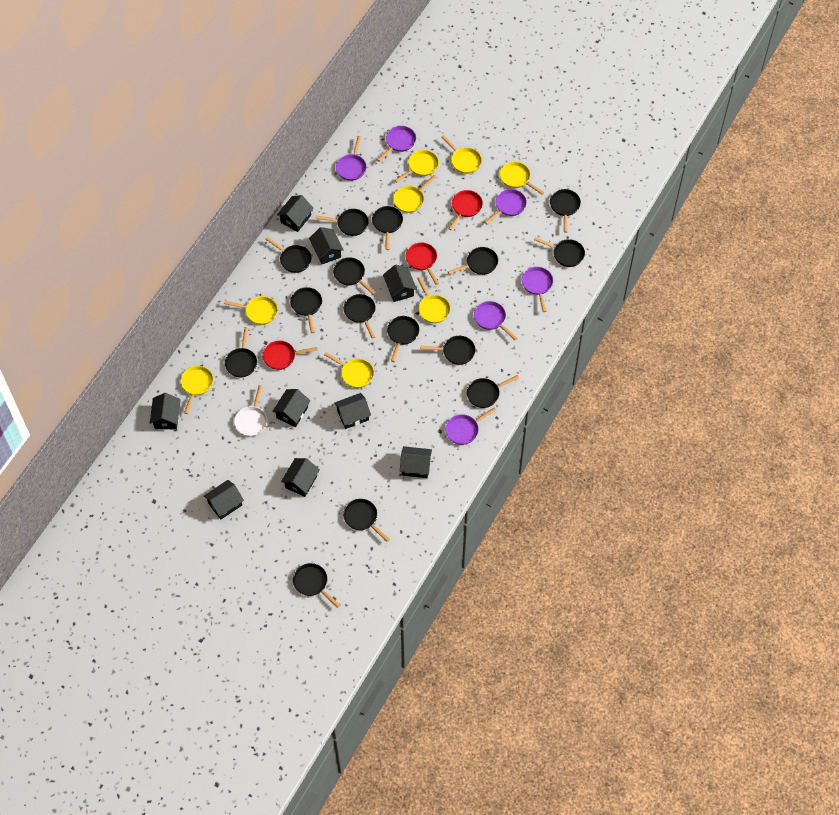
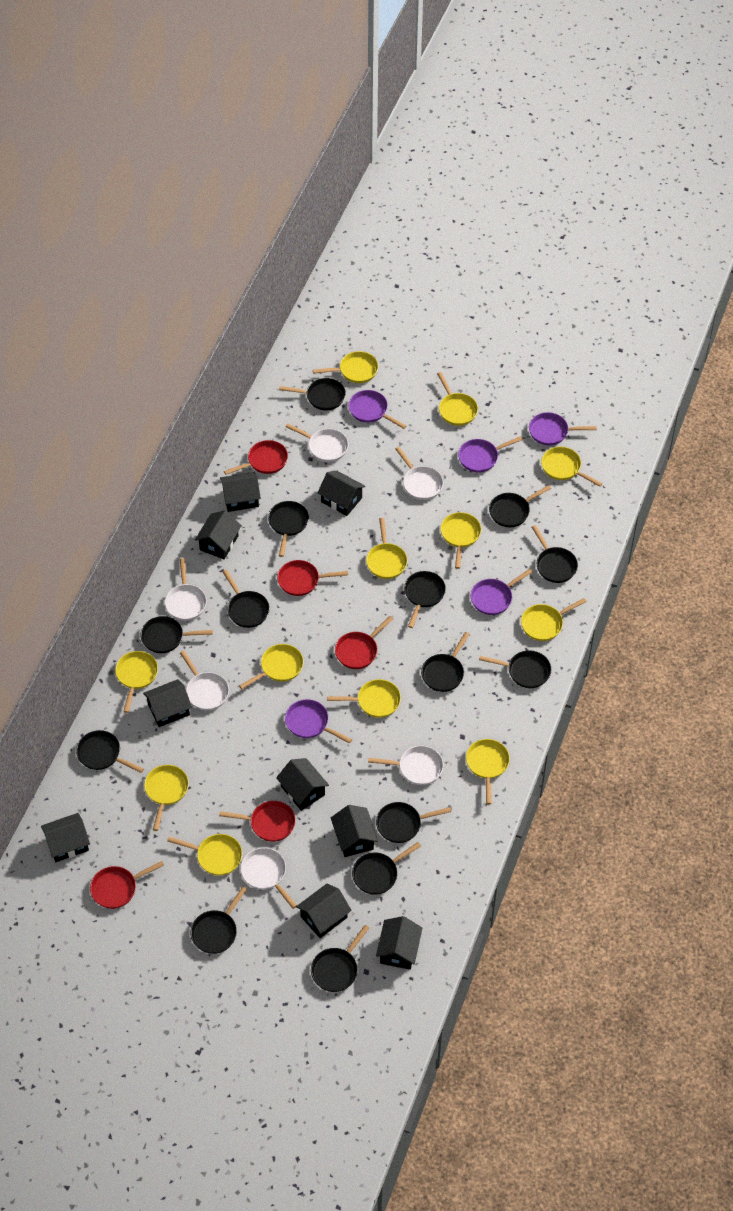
black pan: 15 -> 14
purple pan: 6 -> 5
red pan: 3 -> 5
white pan: 1 -> 6
yellow pan: 8 -> 12

